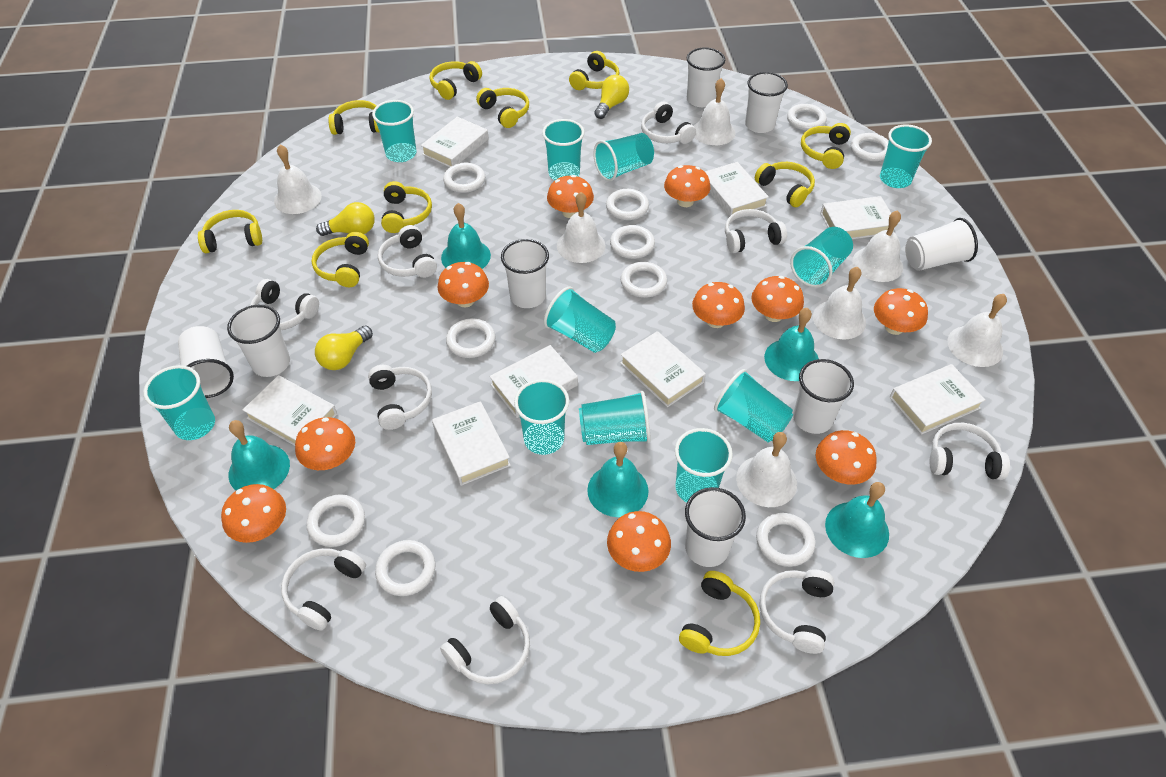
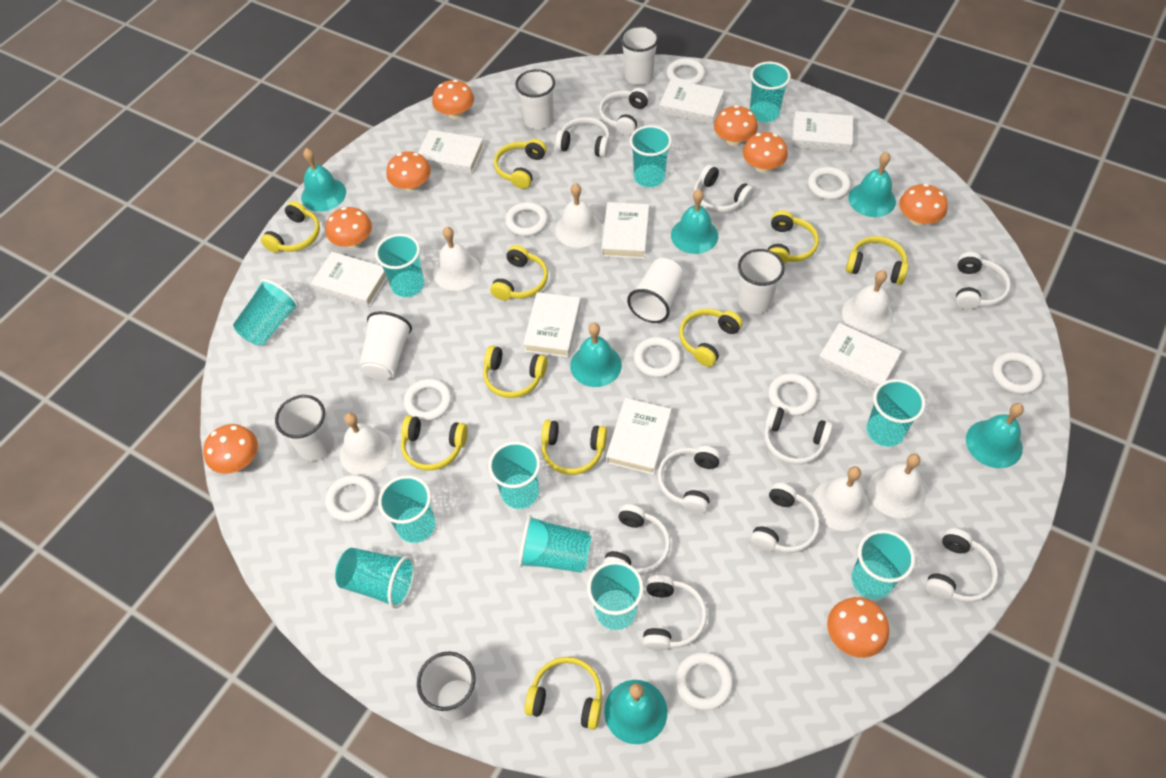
orange mushroom: 10 -> 8
turquoise bell: 5 -> 6
white bell: 7 -> 6
white cup: 8 -> 7
white headphones: 9 -> 10
white ring: 10 -> 9
yellow light bulb: 3 -> 0

